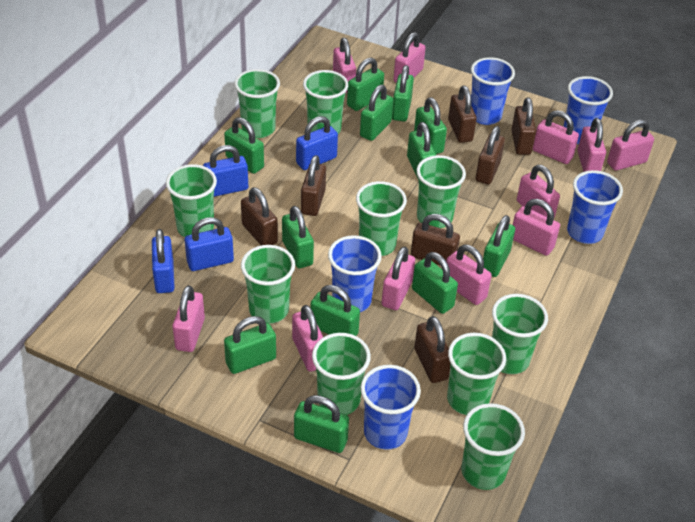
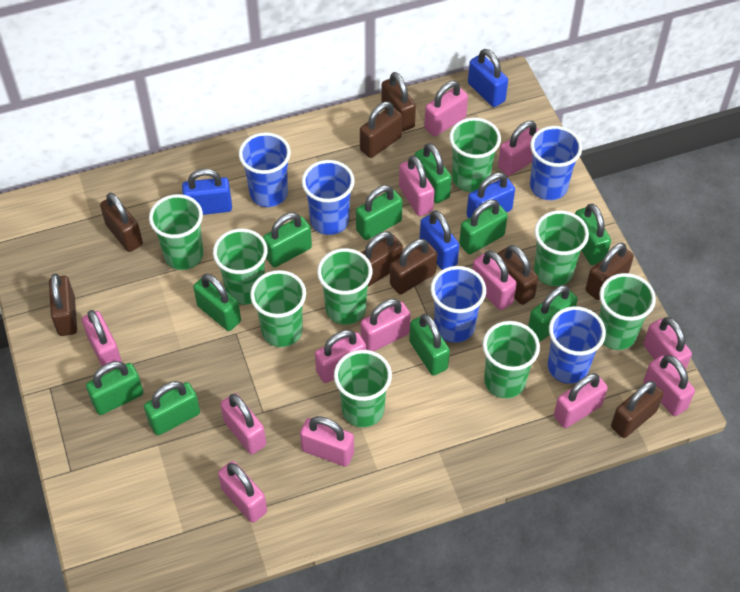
brown padlock: 7 -> 9
green cup: 10 -> 9
green padlock: 12 -> 10
pink padlock: 11 -> 13

